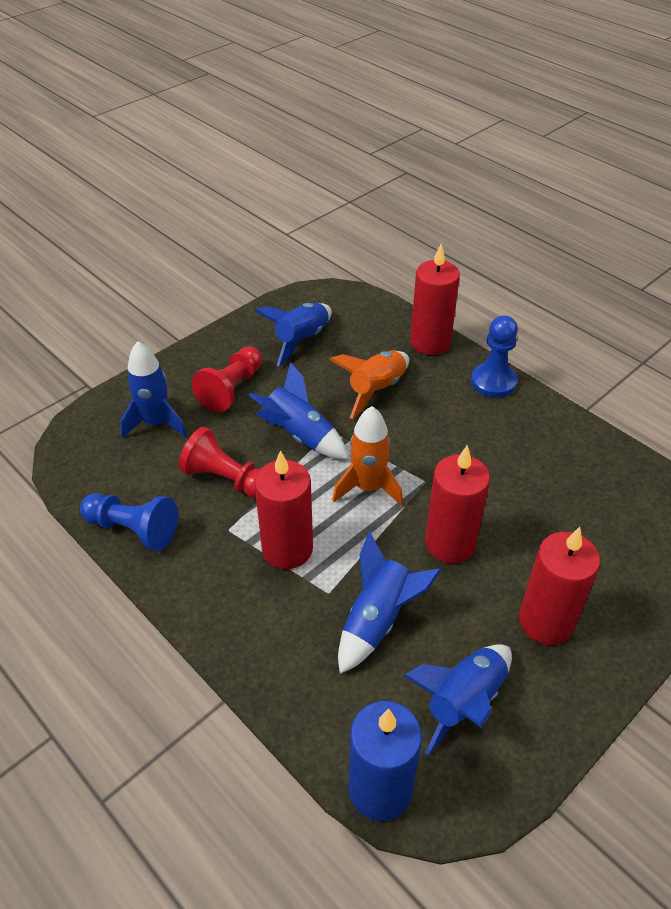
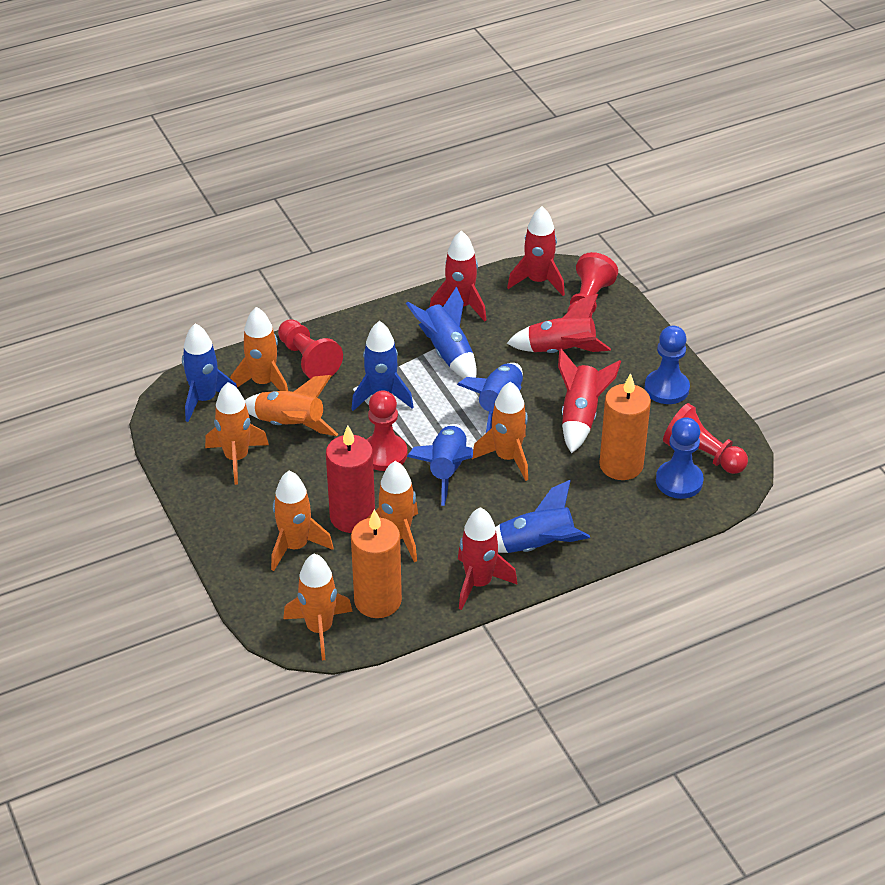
blue candle: 1 -> 0
blue rocket: 5 -> 6
orange candle: 0 -> 2
orange rocket: 2 -> 7
red candle: 4 -> 1
red pawn: 2 -> 4
red rocket: 0 -> 5

